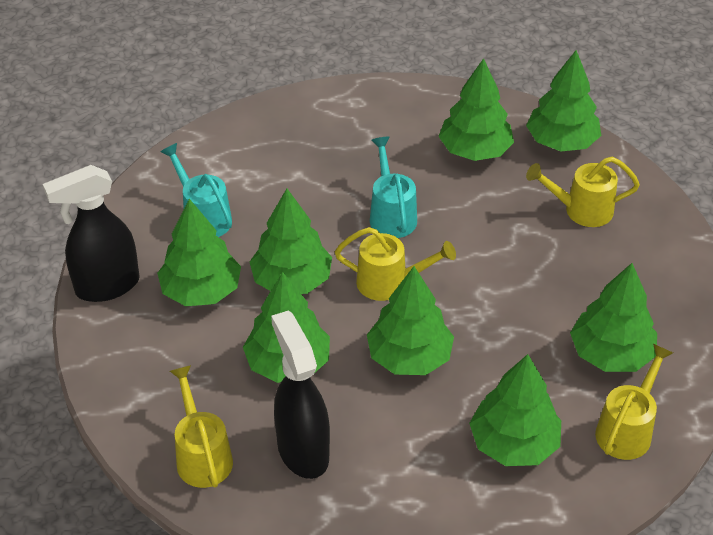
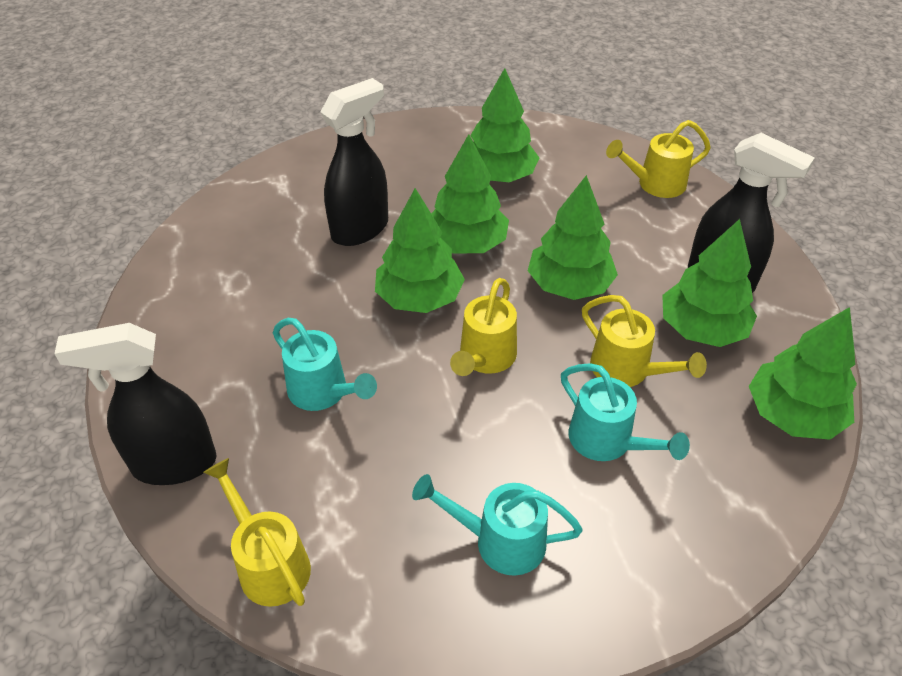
black spray bottle: 2 -> 3
green tree: 8 -> 6
turquoise watering can: 2 -> 3

